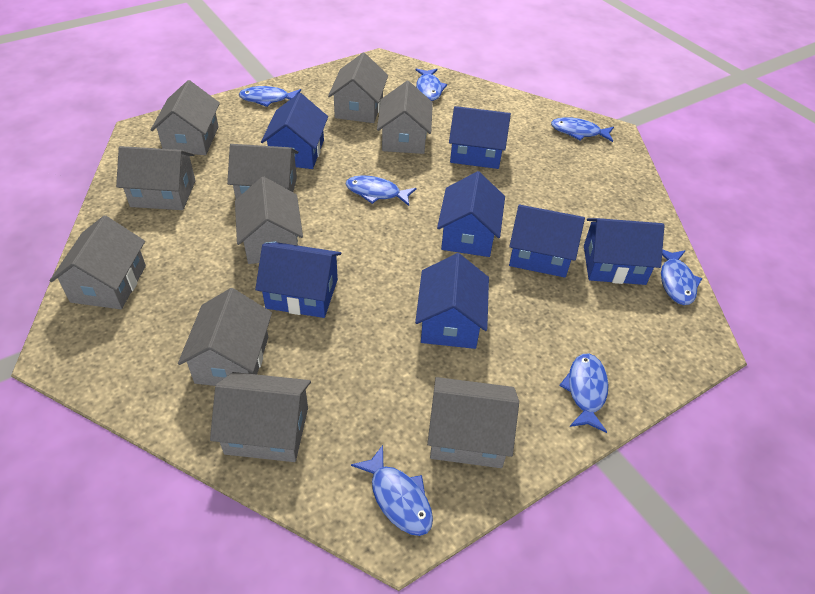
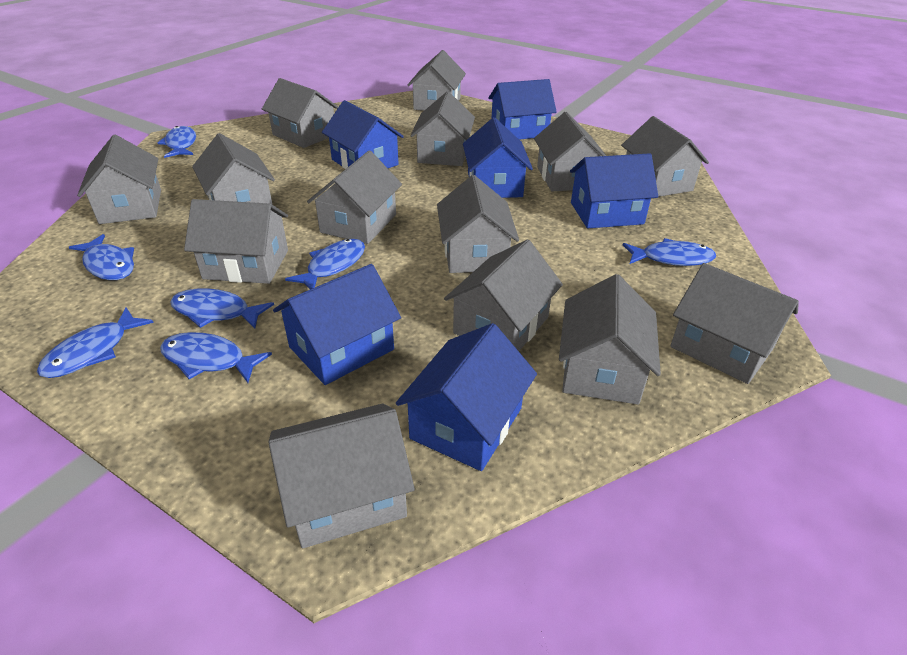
blue house: 7 -> 6
grey house: 10 -> 14

